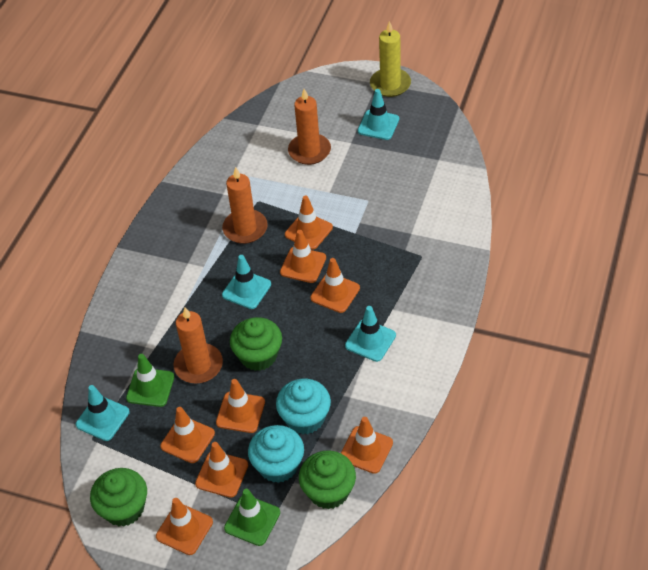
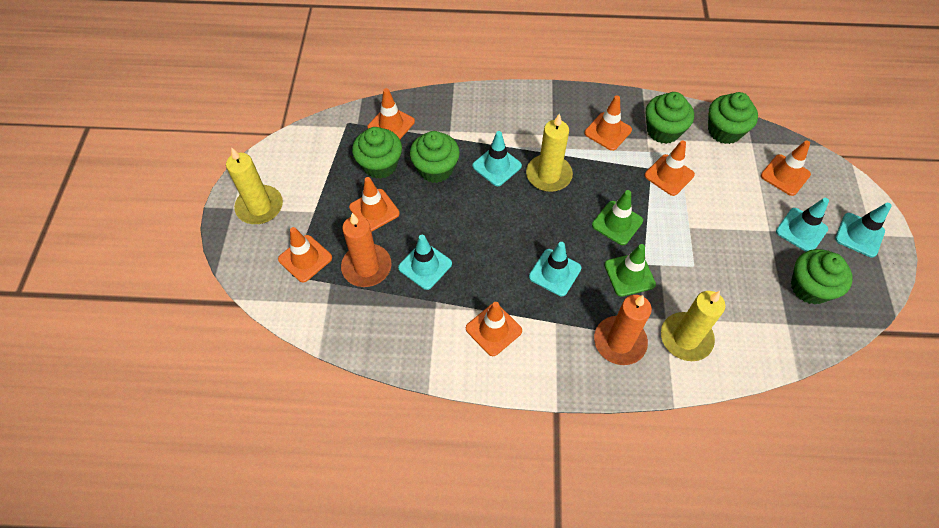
green cupcake: 3 -> 5
orange candle: 3 -> 2
orange traffic cone: 8 -> 7
turquoise cupcake: 2 -> 0
turquoise traffic cone: 4 -> 5
yellow candle: 1 -> 3

